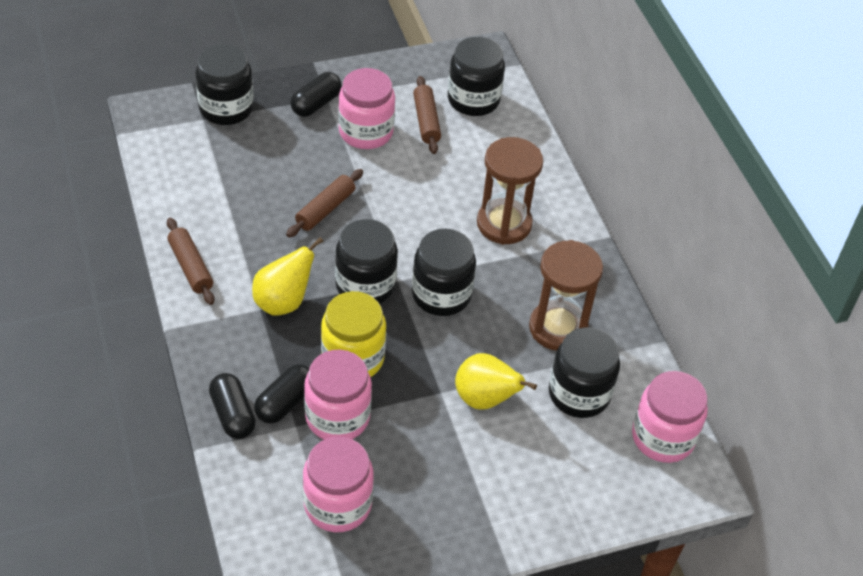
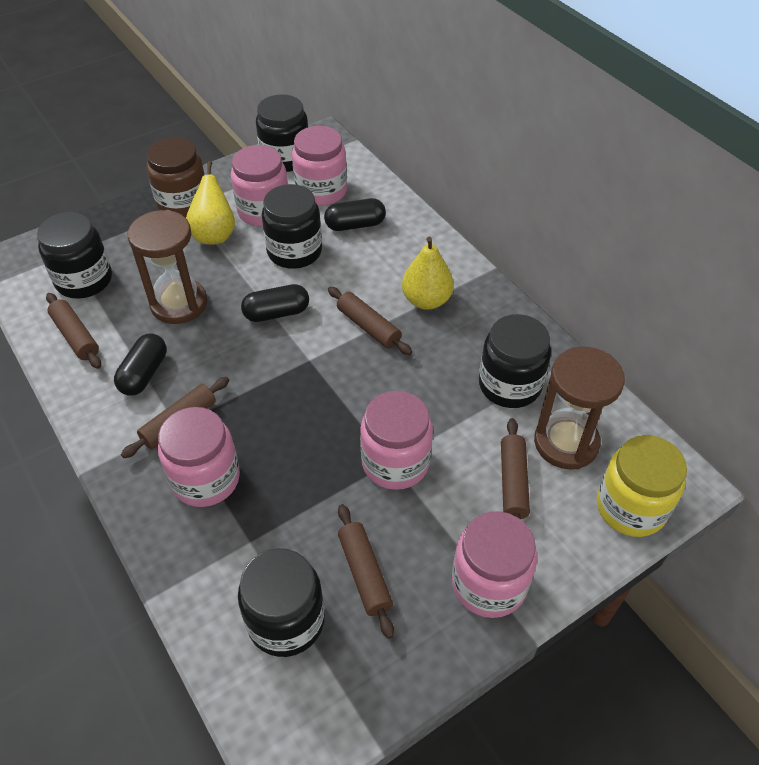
brown jar: 0 -> 1
brown rolling pin: 3 -> 5
pink jar: 4 -> 5

